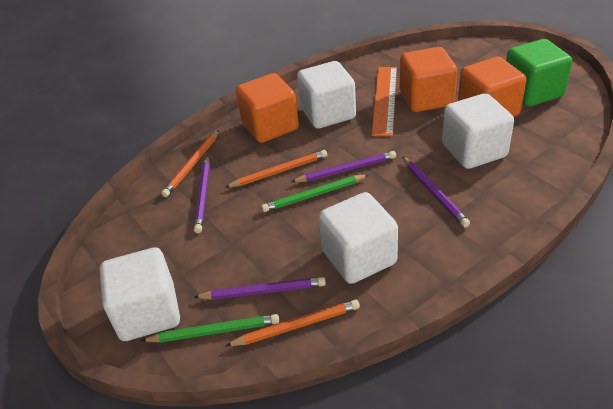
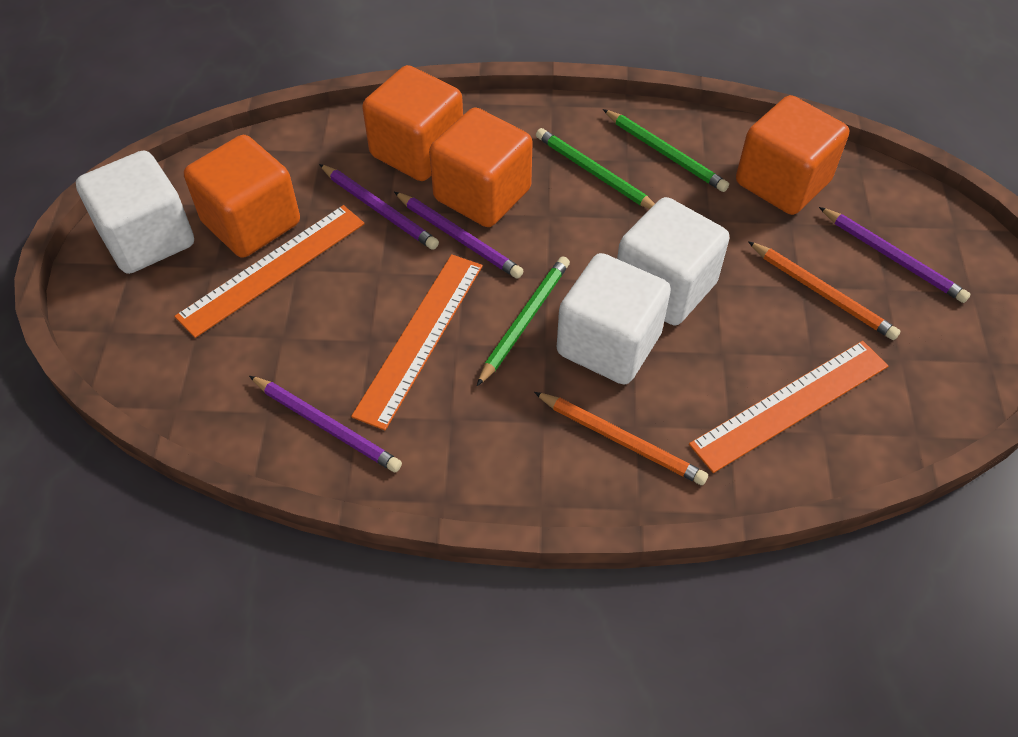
green cube: 1 -> 0
green pencil: 2 -> 3
orange cube: 3 -> 4
orange pencil: 3 -> 2
orange ruler: 1 -> 3
white cube: 4 -> 3

